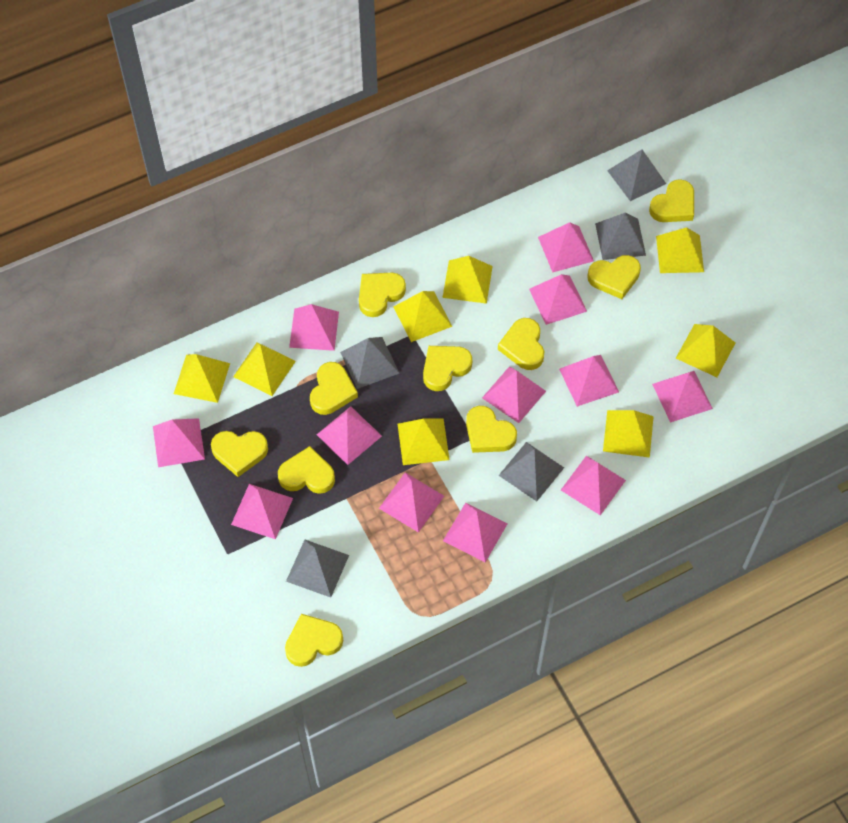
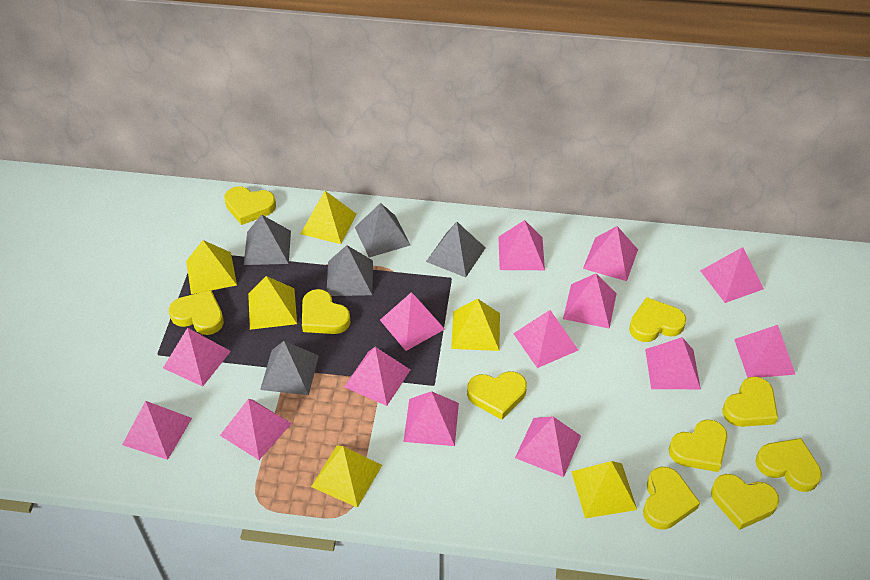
pink pyramid: 12 -> 14
yellow pyramid: 8 -> 6

